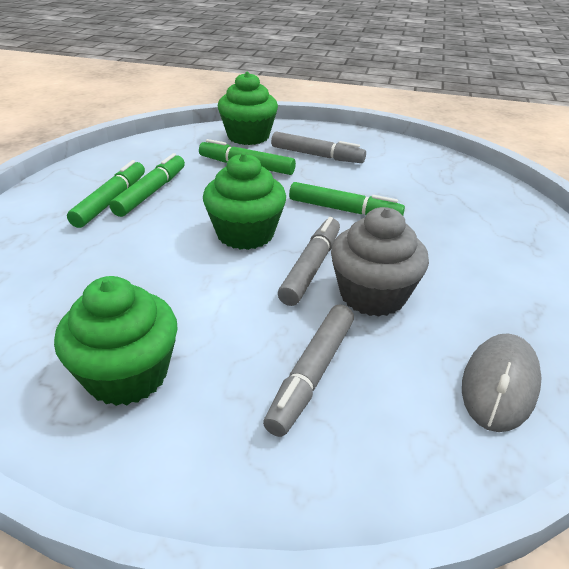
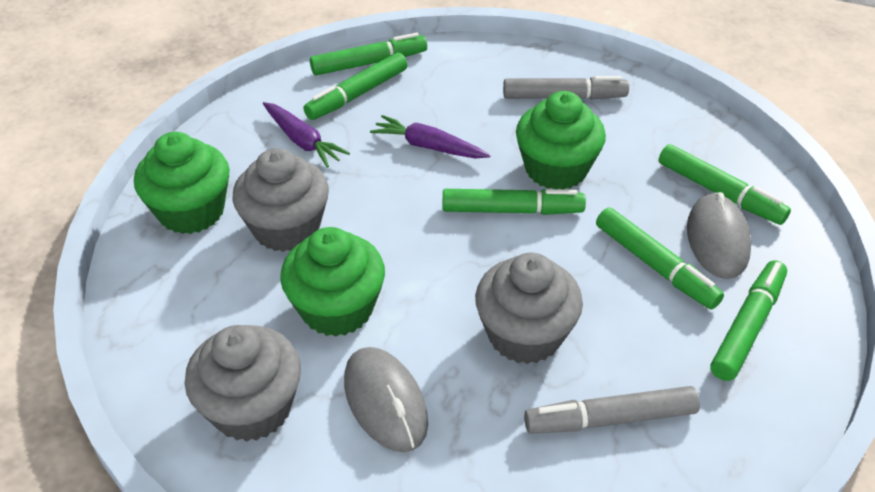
green marker: 4 -> 6
grey cupcake: 1 -> 3
grey marker: 3 -> 2
grey mouse: 1 -> 2
purple carrot: 0 -> 2

